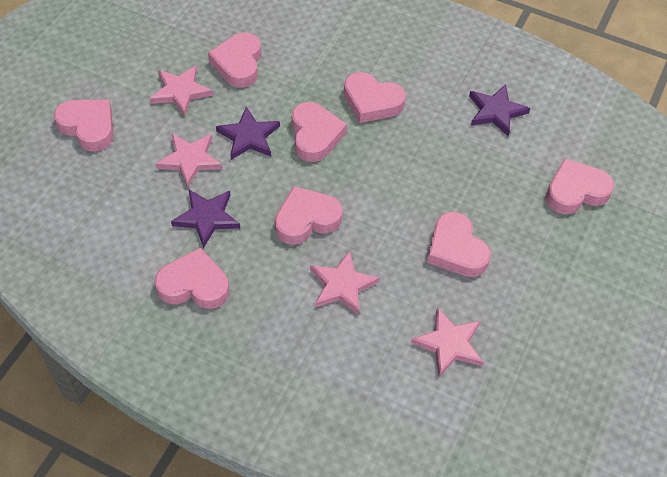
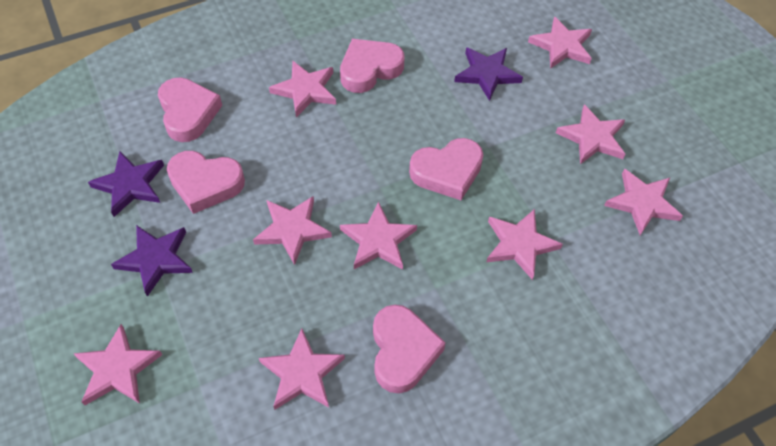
pink heart: 8 -> 5
pink star: 4 -> 9

